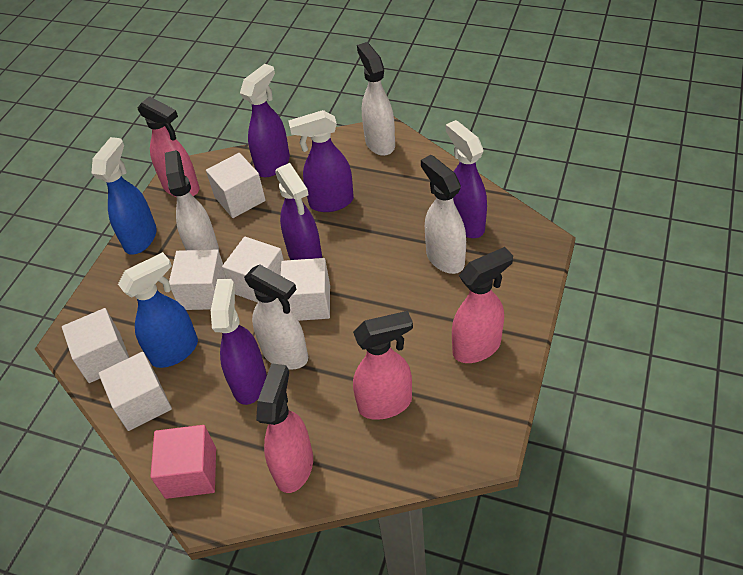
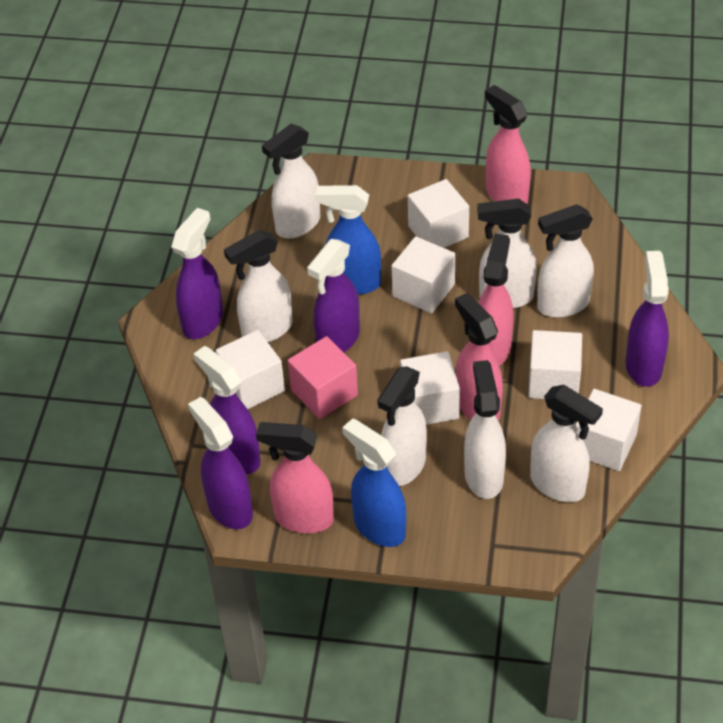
white spray bottle: 4 -> 7

